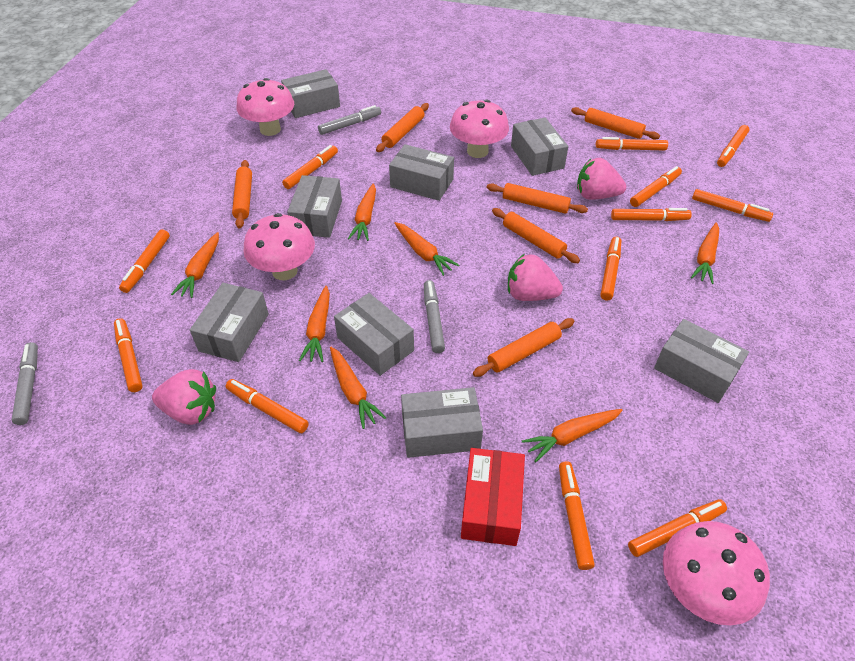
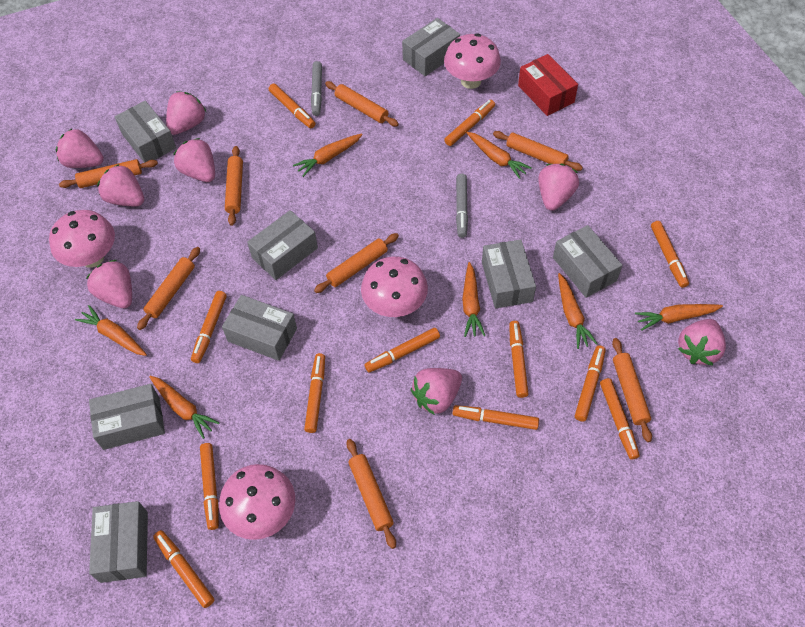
grey marker: 3 -> 2
orange rolling pin: 6 -> 8
pink strawberry: 3 -> 8

